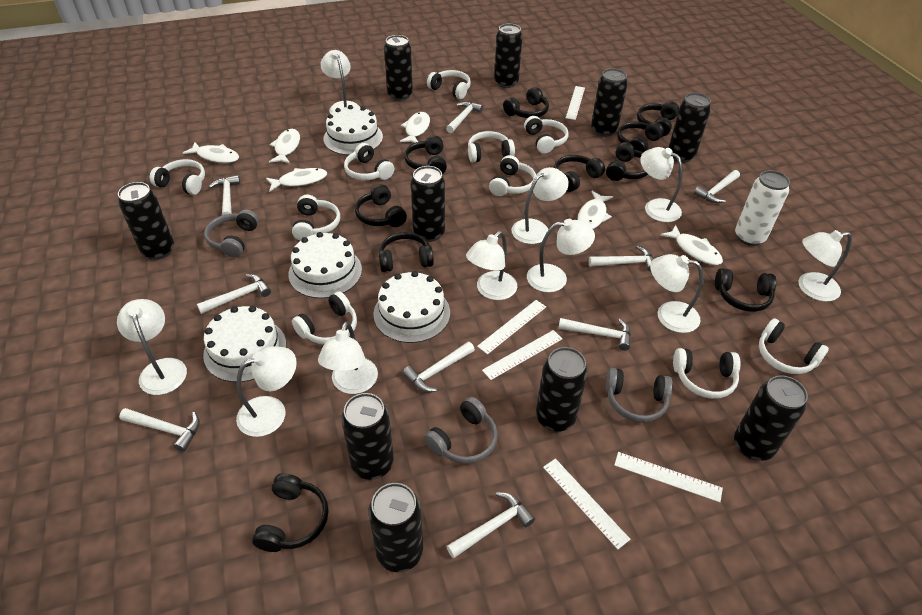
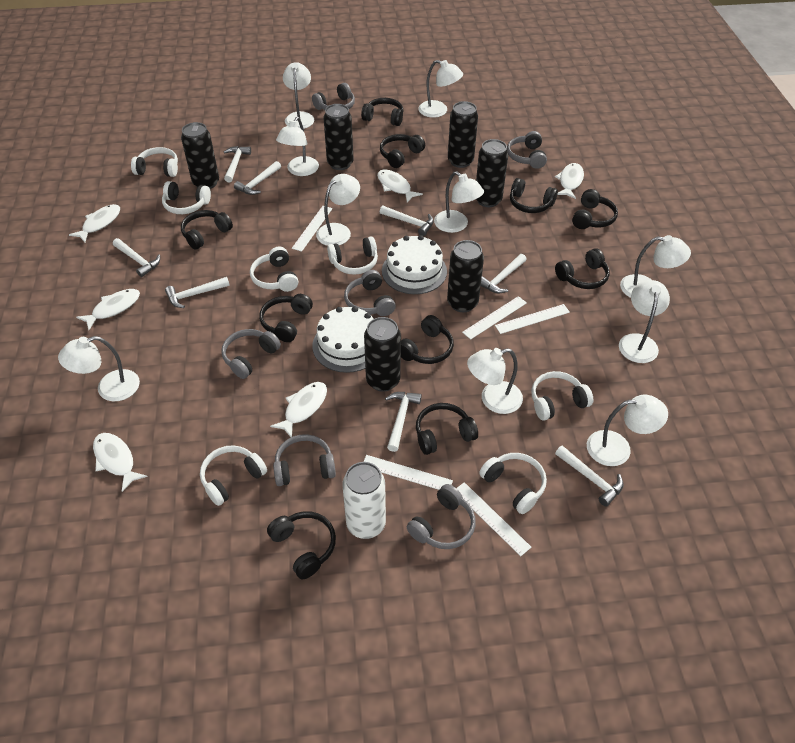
black can: 10 -> 6
grey headphones: 3 -> 6
white cake: 4 -> 2
white hammer: 9 -> 8
white headphones: 10 -> 7

